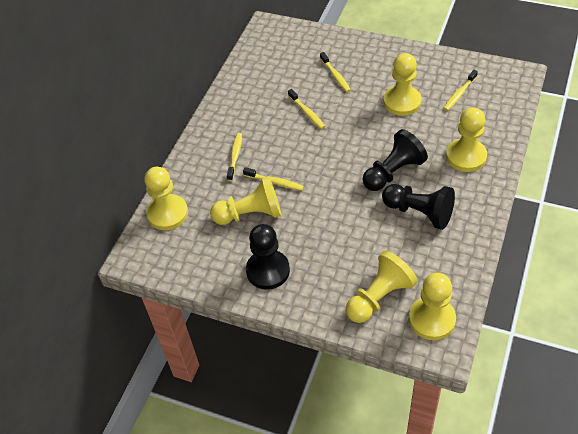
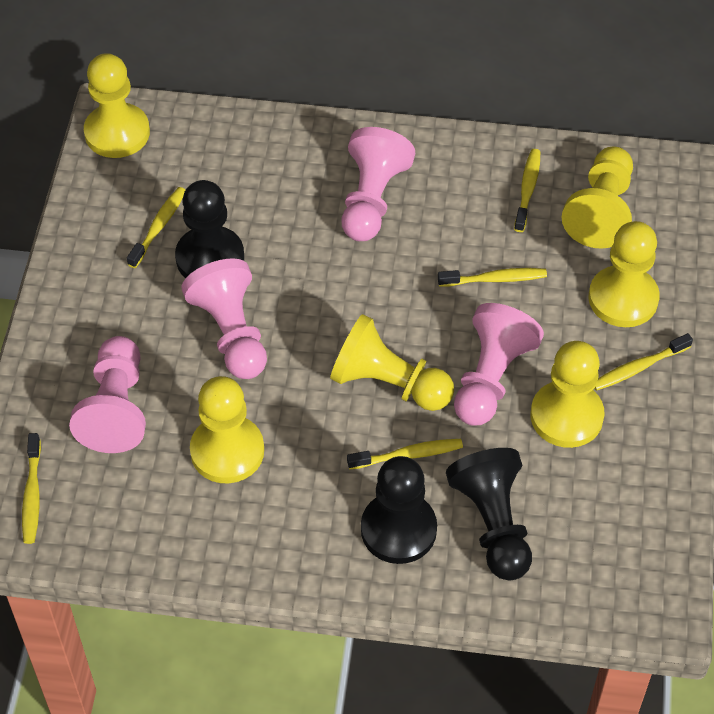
pink pawn: 0 -> 4
yellow toothbrush: 5 -> 6

